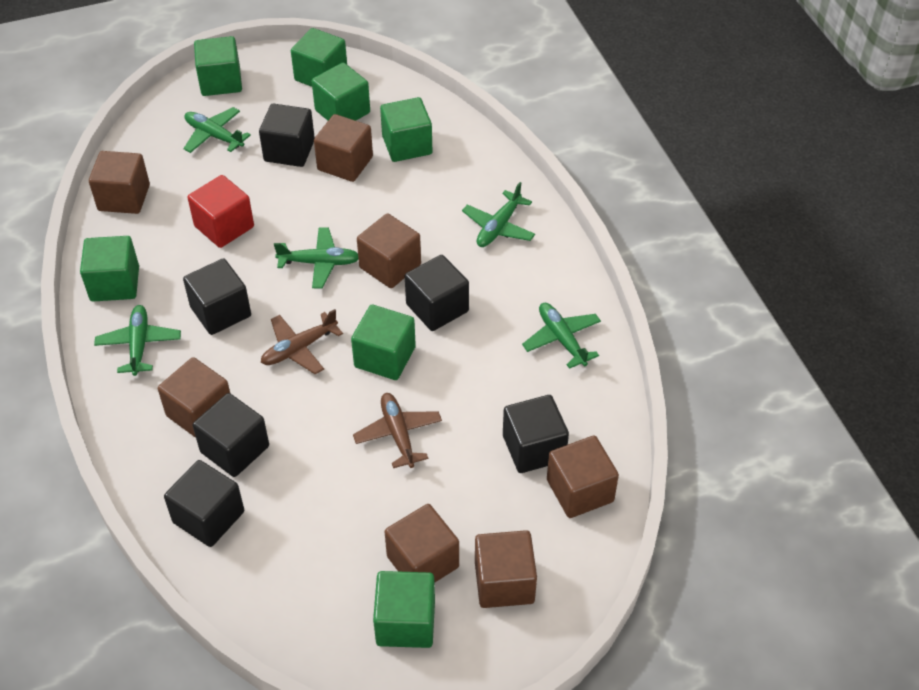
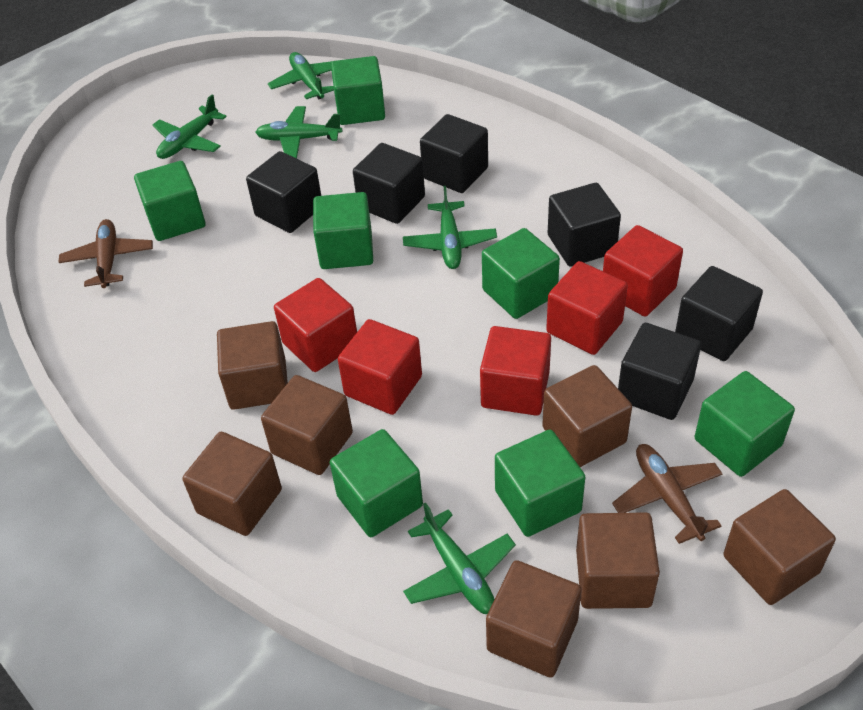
red cube: 1 -> 5

